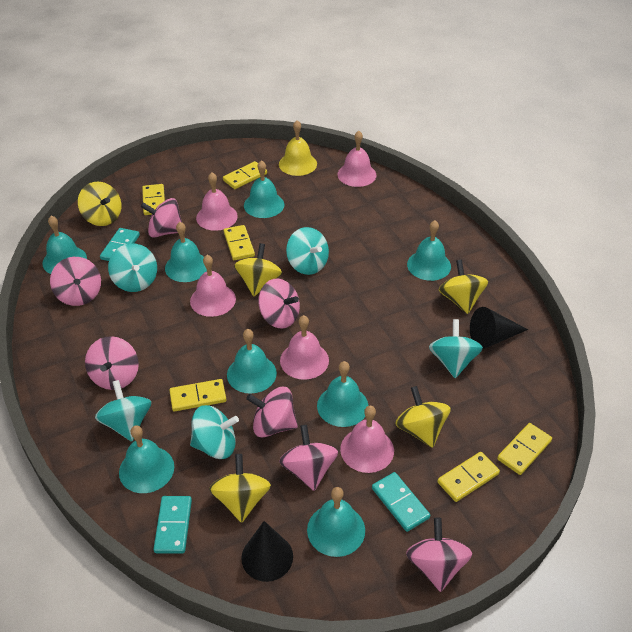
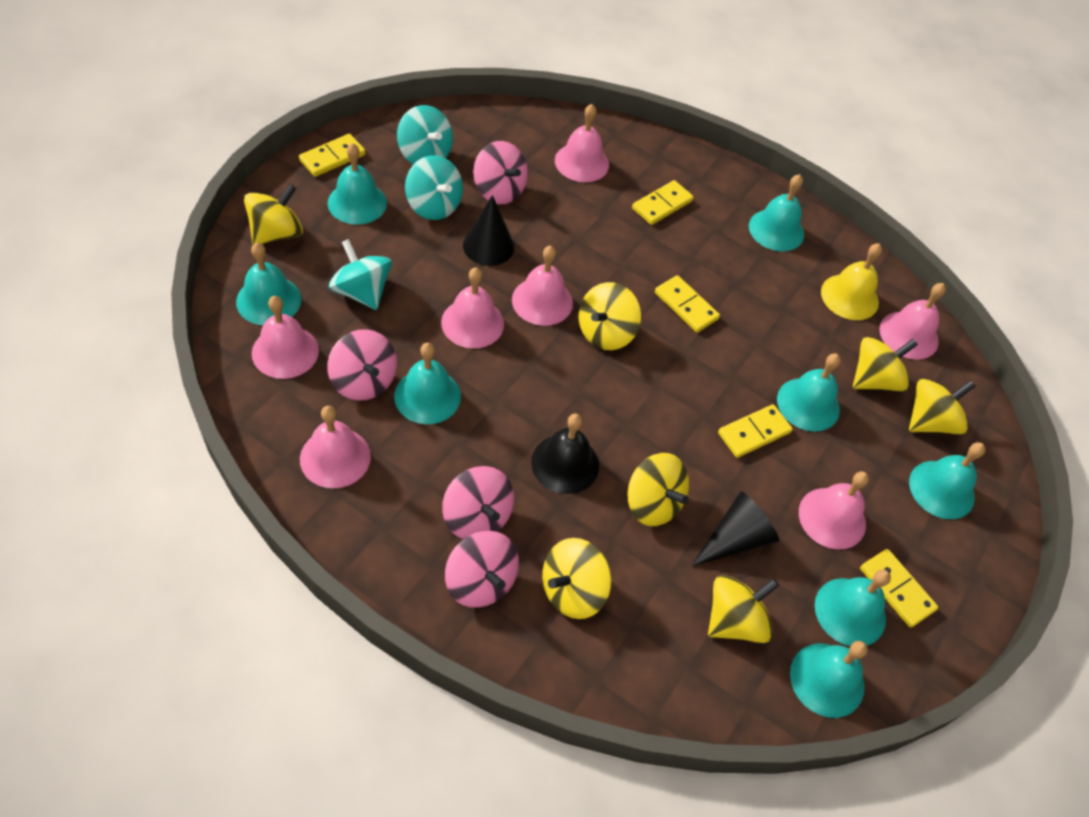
black bell: 0 -> 1
pink bell: 5 -> 7
pink spinning top: 7 -> 4
turquoise domino: 3 -> 0
turquoise spinning top: 5 -> 3
yellow domino: 6 -> 5
yellow spinning top: 5 -> 7

